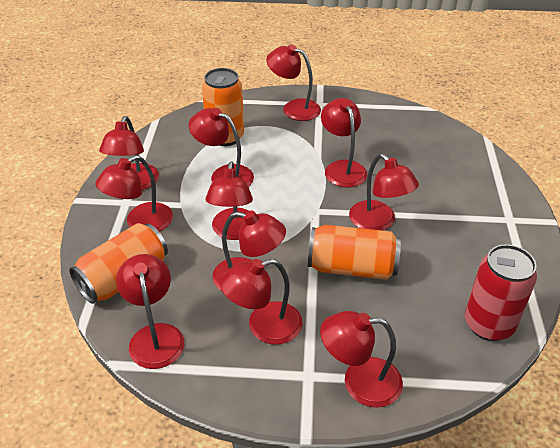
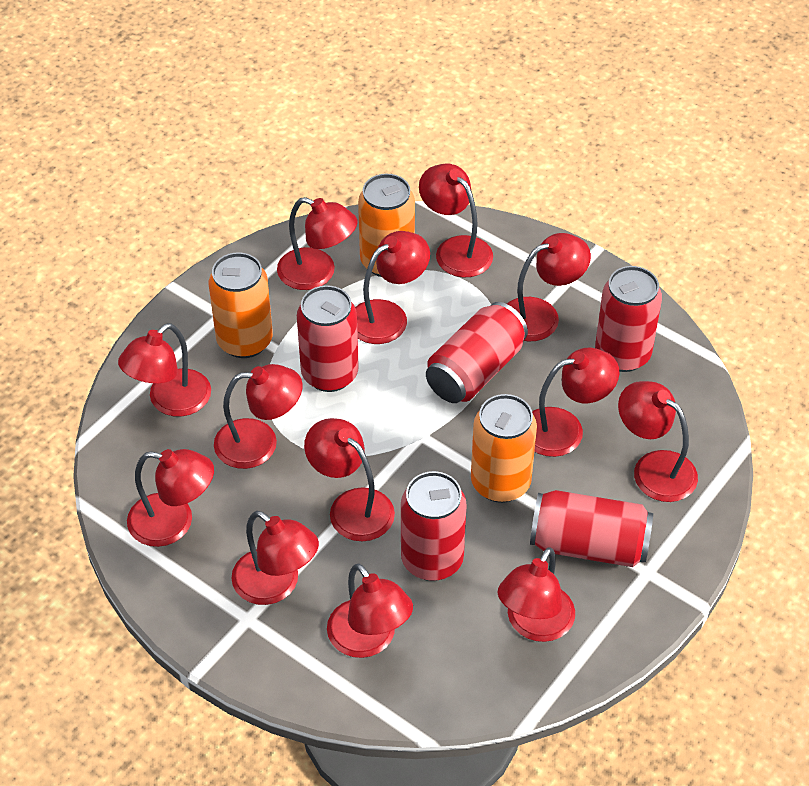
red can: 1 -> 5
red lamp: 11 -> 13

